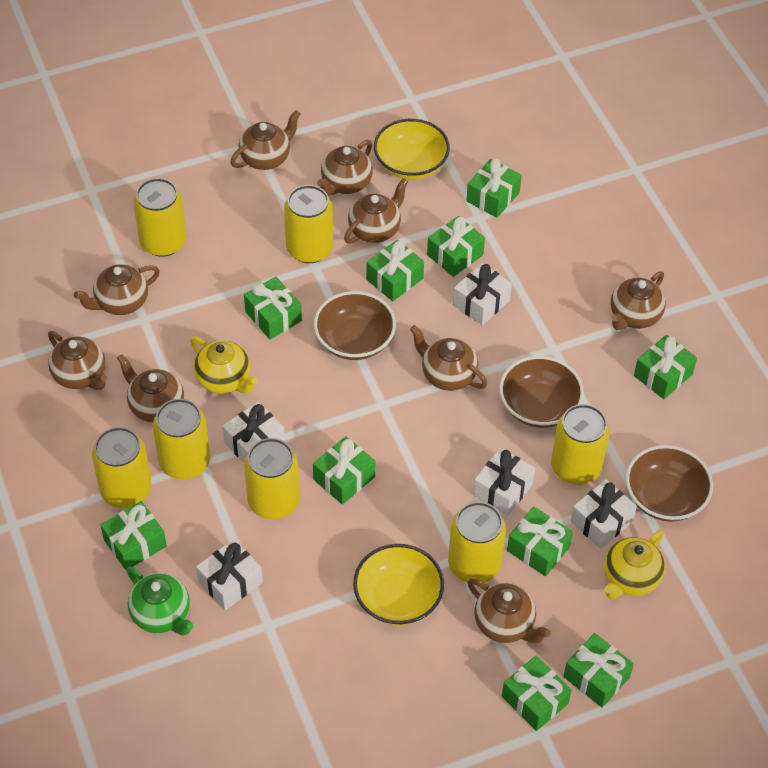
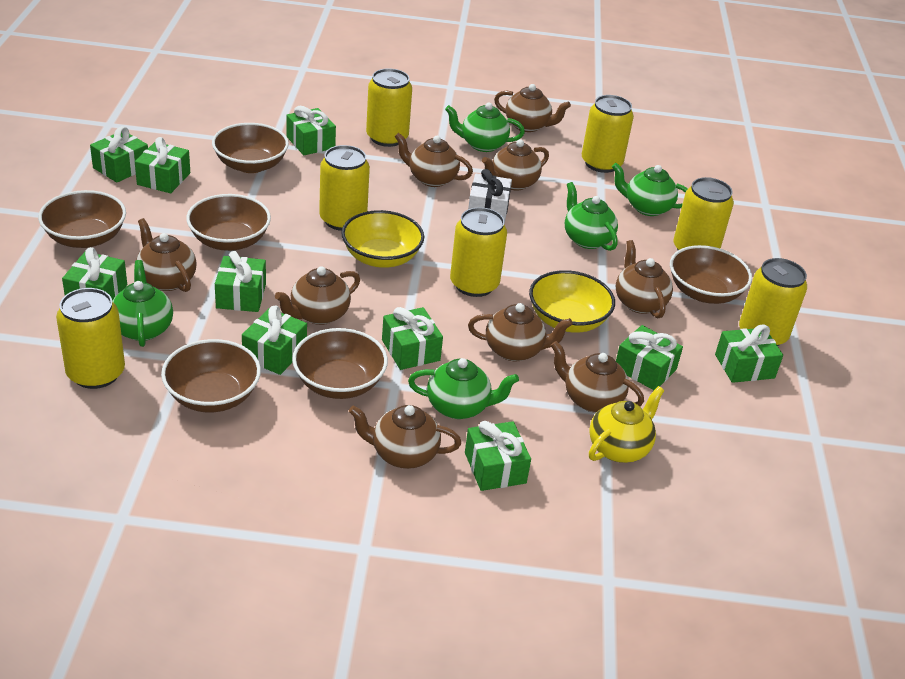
brown bowl: 3 -> 6
green teapot: 1 -> 5
white gift: 5 -> 1
yellow teapot: 2 -> 1

